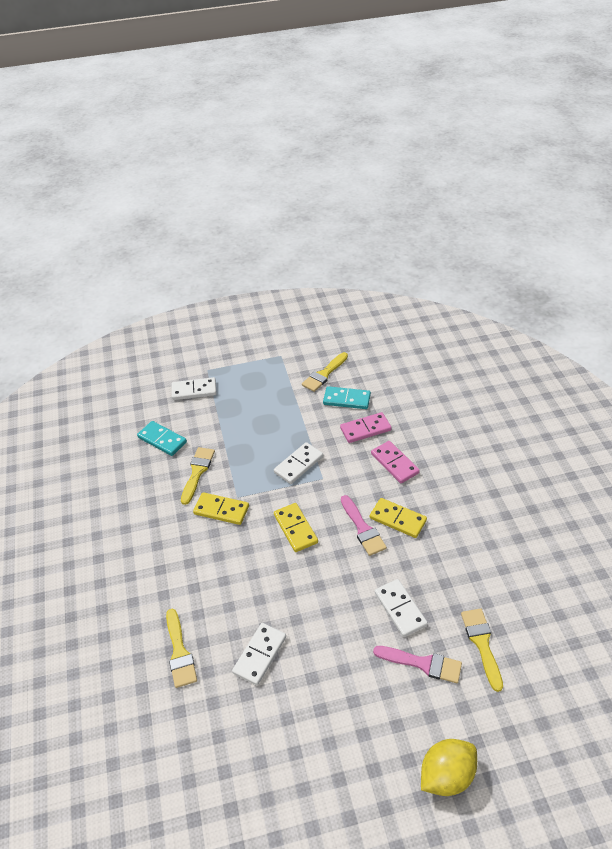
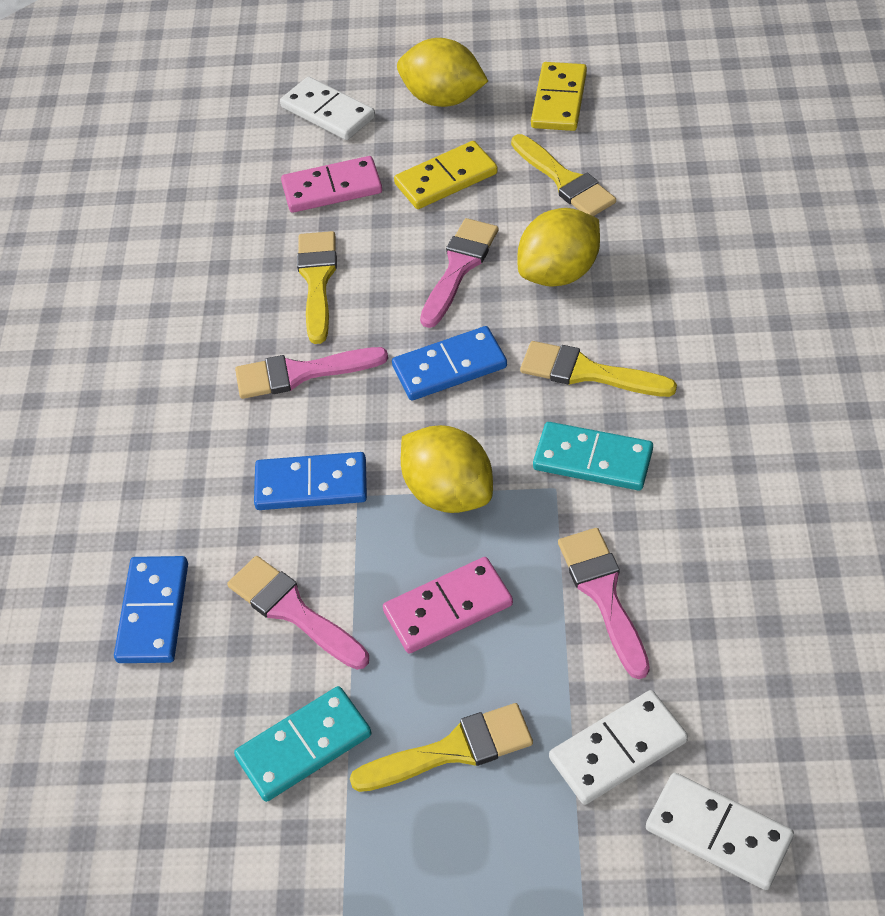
blue domino: 0 -> 3
pink brush: 2 -> 4
white domino: 4 -> 3
yellow domino: 3 -> 2
yellow lemon: 1 -> 3

